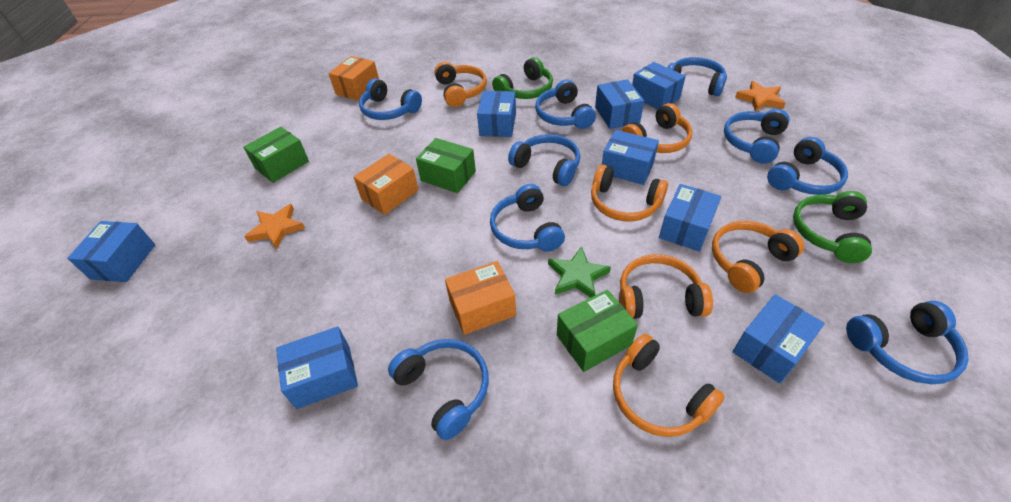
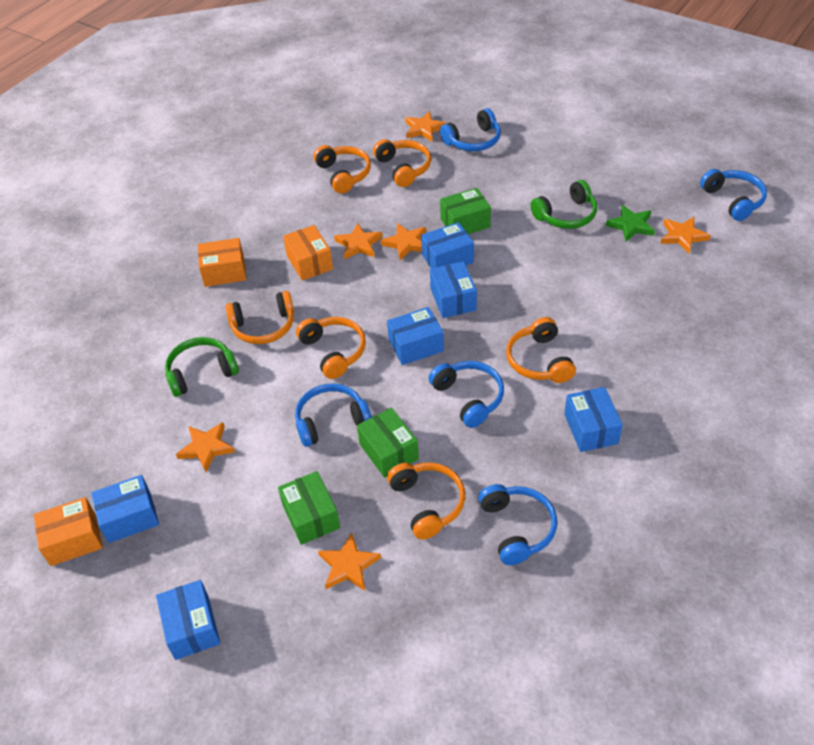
blue box: 8 -> 6
blue headphones: 9 -> 5
orange star: 2 -> 6

